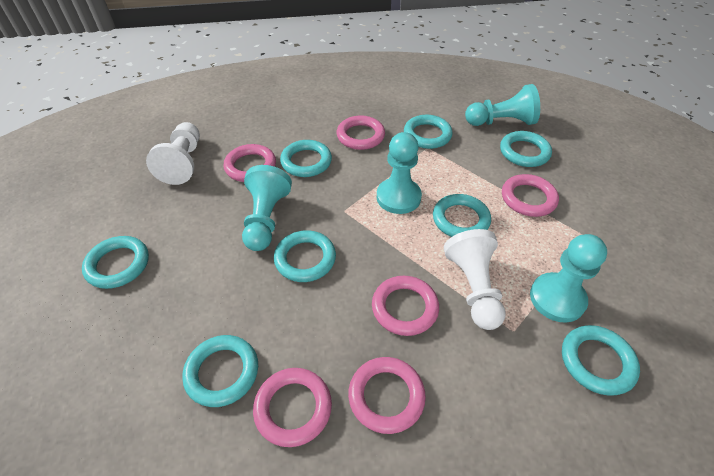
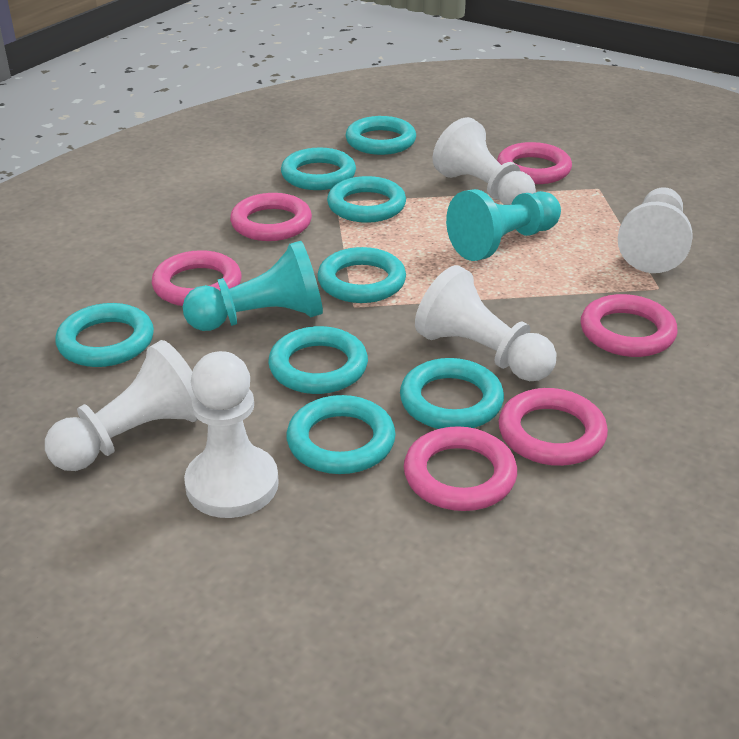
turquoise pawn: 4 -> 2
white pawn: 2 -> 5

